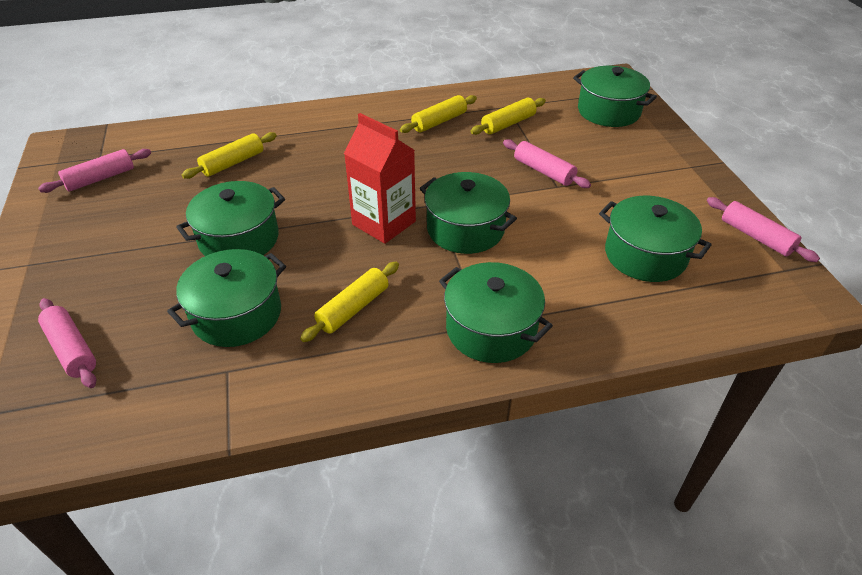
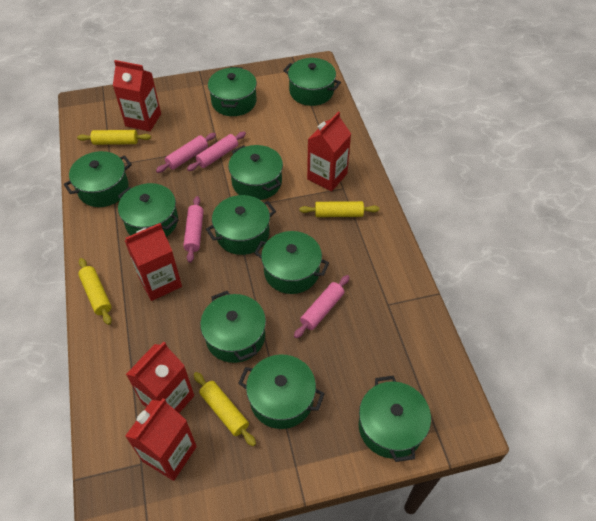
green pot: 6 -> 10
red carton: 1 -> 5

